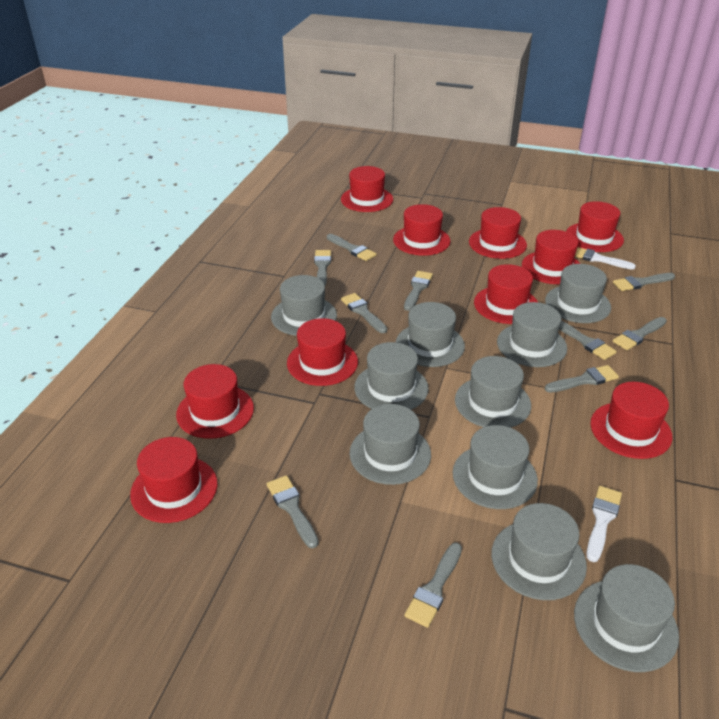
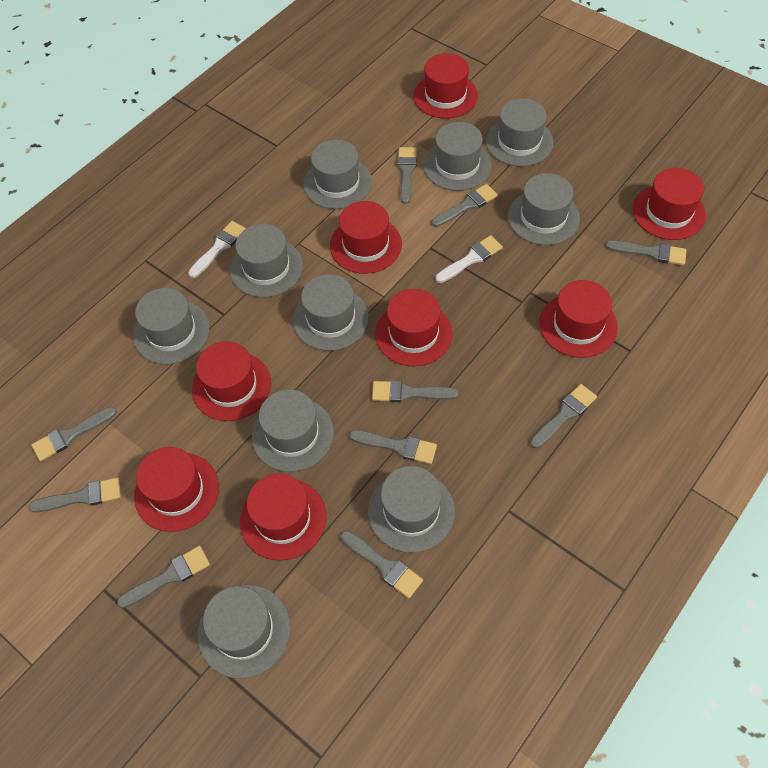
red hat: 10 -> 8

